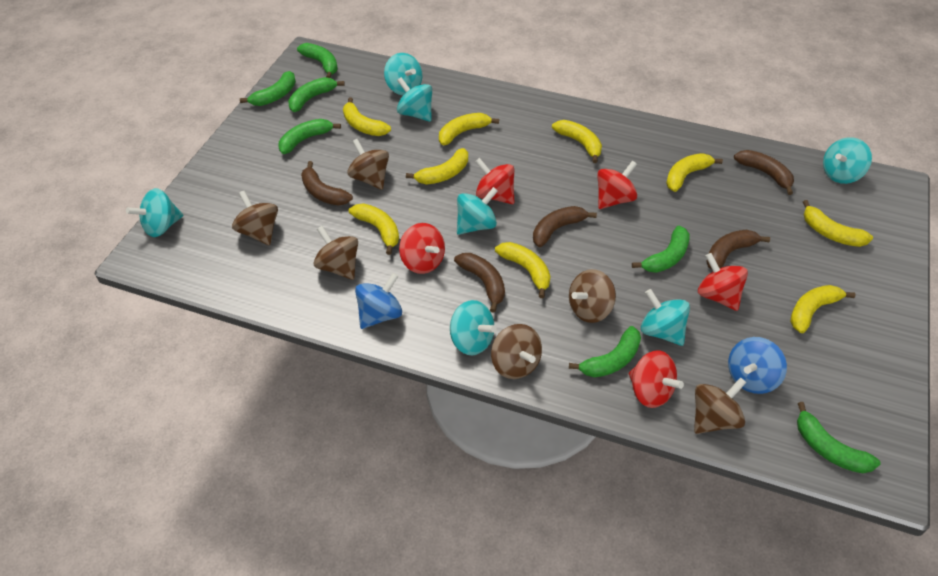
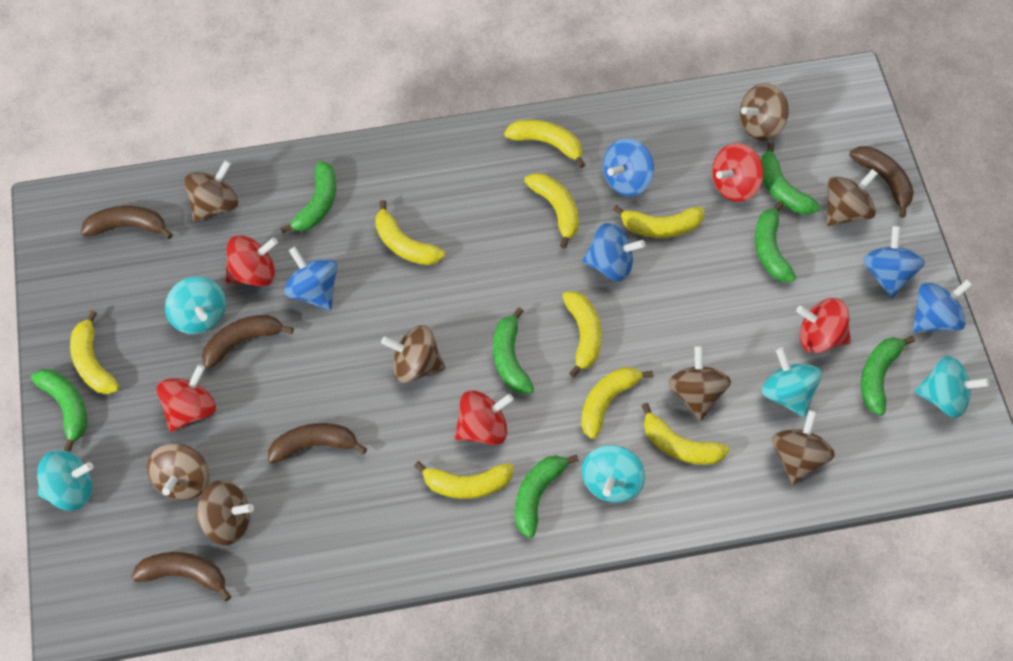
blue spinning top: 2 -> 5
brown spinning top: 6 -> 8
turquoise spinning top: 7 -> 5

